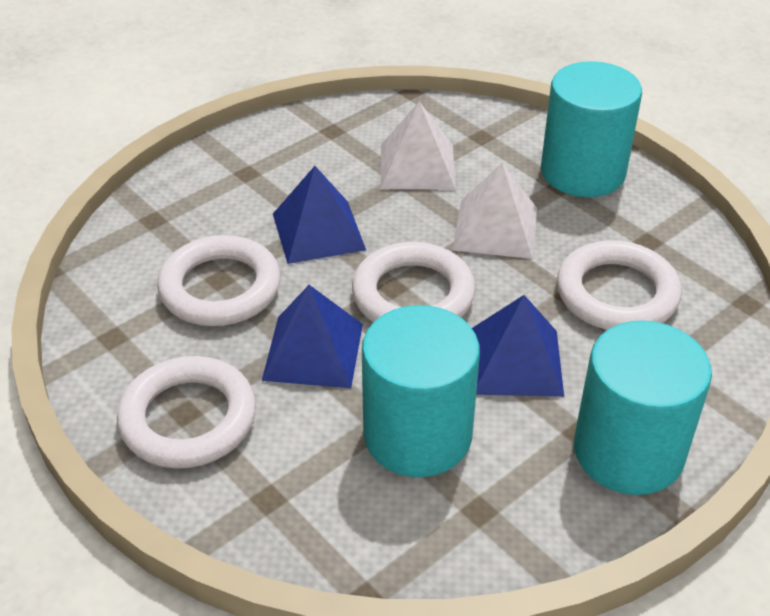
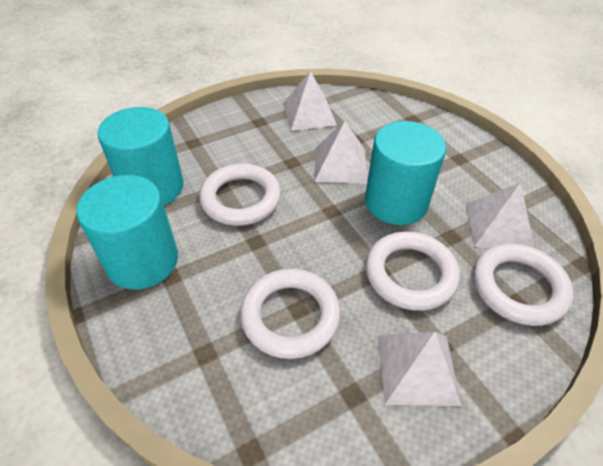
blue pyramid: 3 -> 0
white pyramid: 2 -> 4

